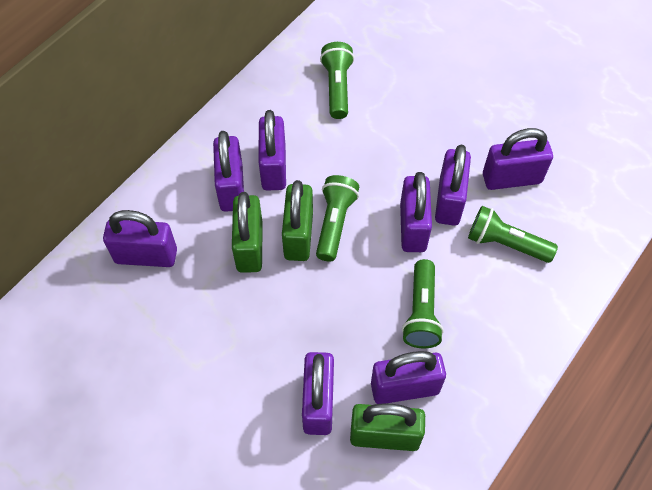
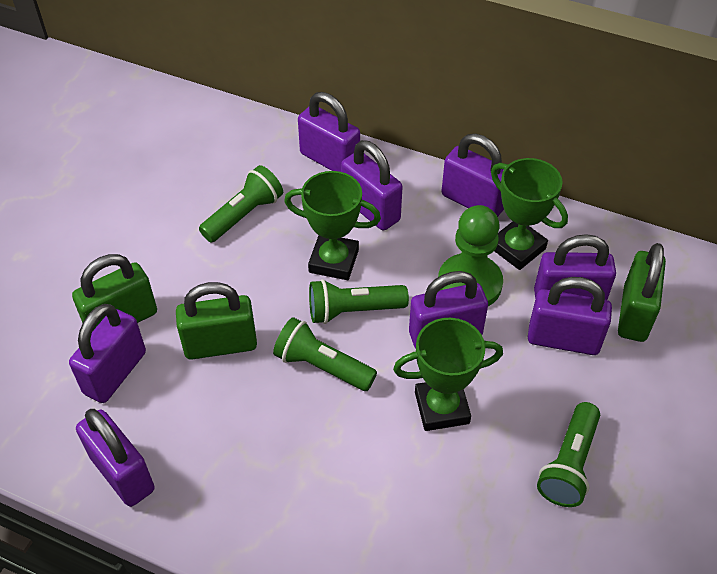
green pawn: 0 -> 1
green trophy: 0 -> 3

